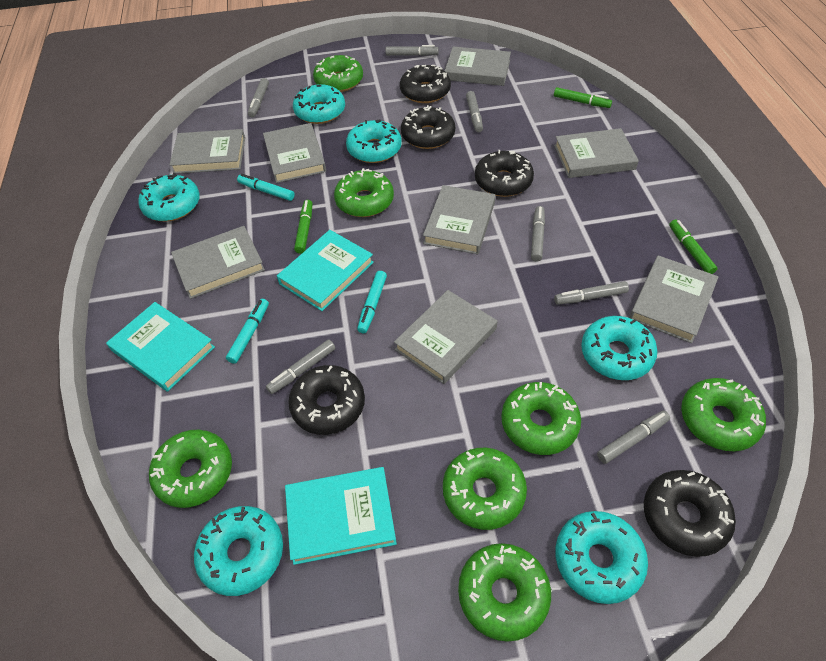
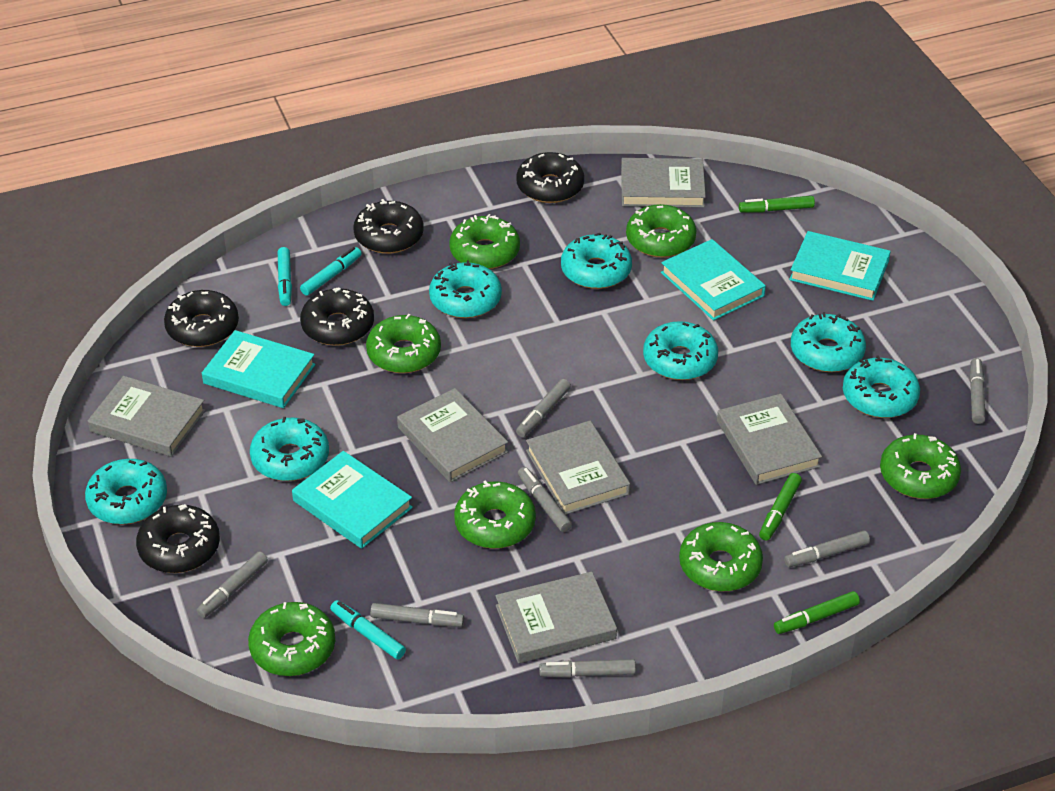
grey book: 8 -> 6
turquoise book: 3 -> 4
turquoise donut: 6 -> 7

